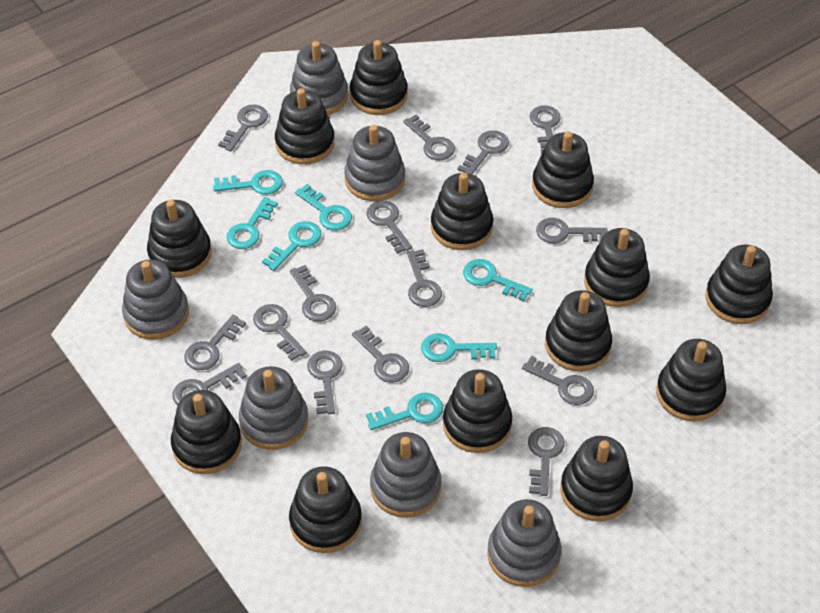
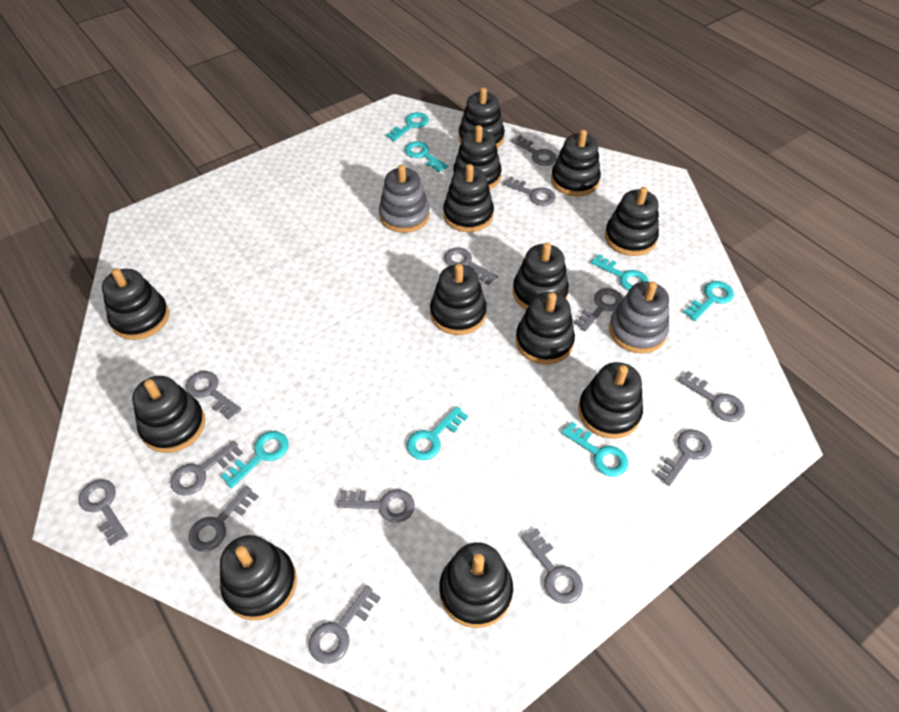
grey key: 15 -> 13
grey stacking toy: 6 -> 2

